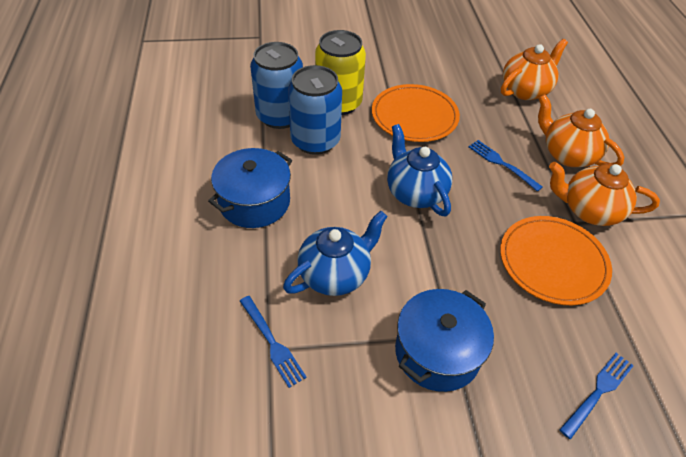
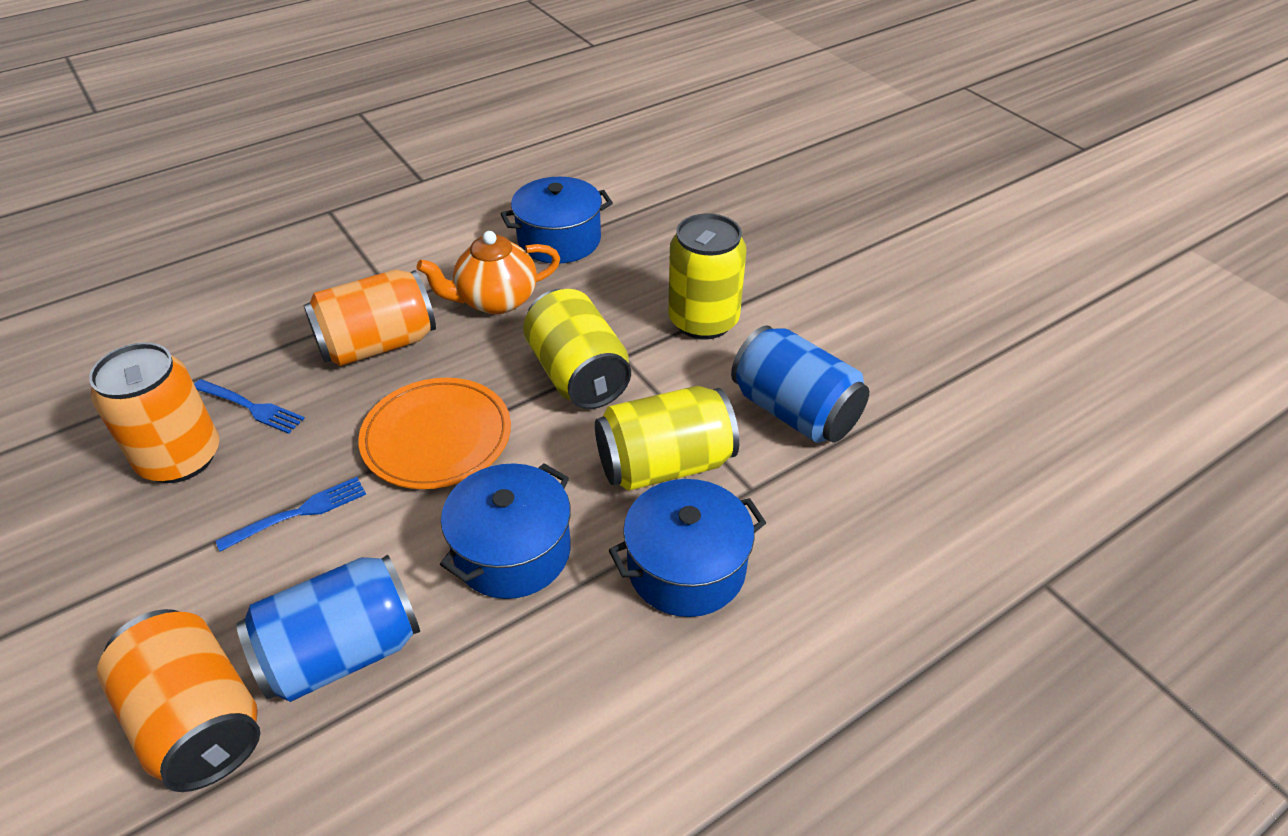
blue fork: 3 -> 2
blue pot: 2 -> 3
blue teapot: 2 -> 0
orange can: 0 -> 3
orange plate: 2 -> 1
orange teapot: 3 -> 1
yellow can: 1 -> 3

